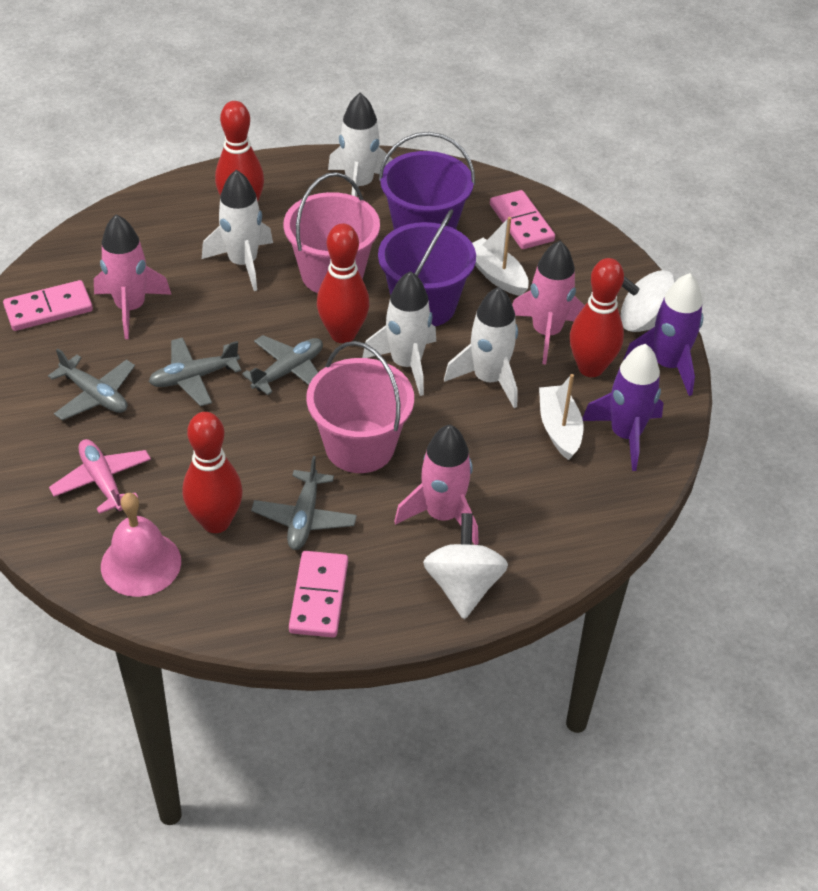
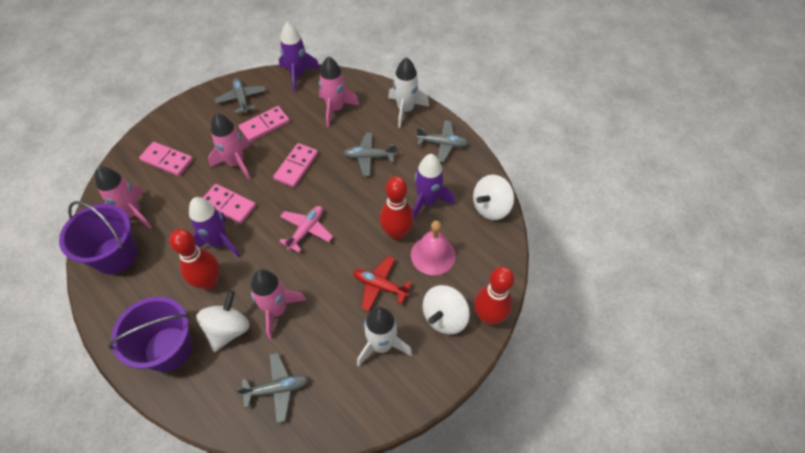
pink bucket: 2 -> 0
pink domino: 3 -> 4
pink rocket: 3 -> 4
purple rocket: 2 -> 3
red bowling pin: 4 -> 3
red plane: 0 -> 1
white boat: 2 -> 0
white rocket: 4 -> 2
white spinning top: 2 -> 3

